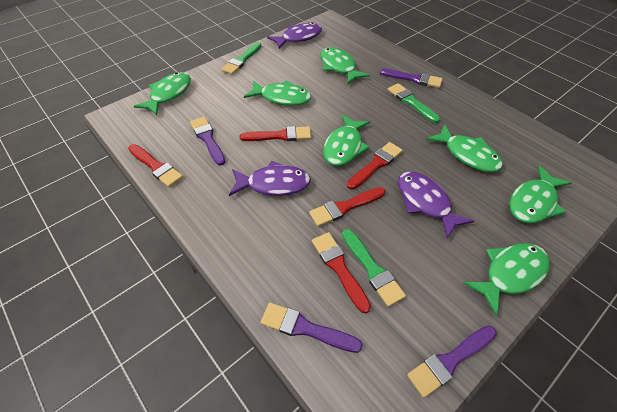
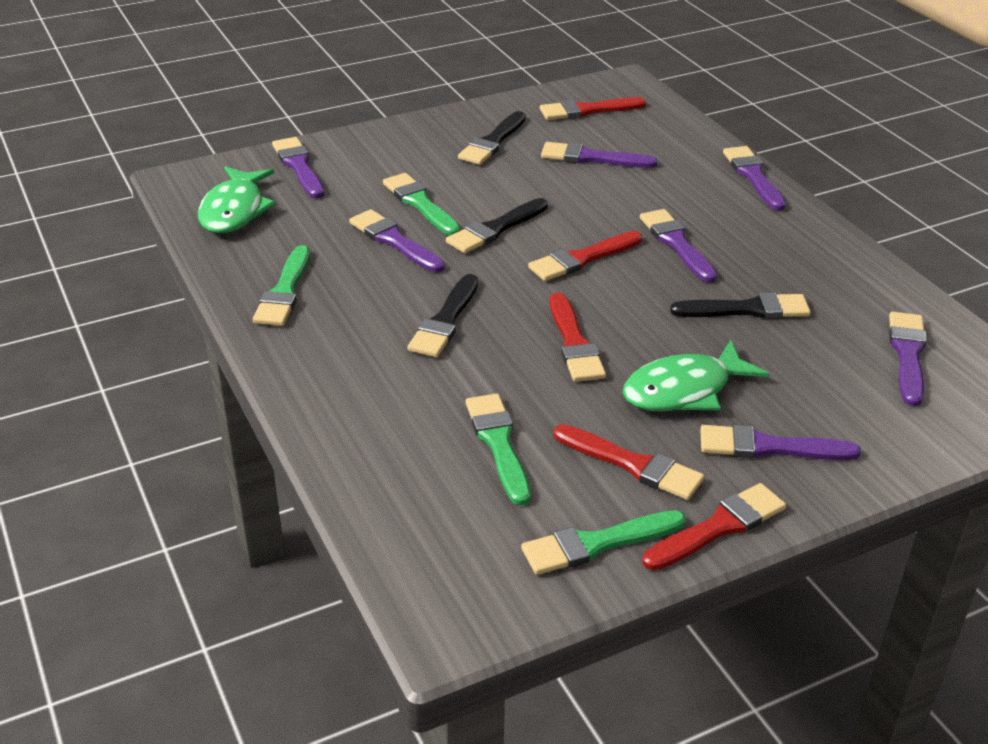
black brush: 0 -> 4
green brush: 3 -> 4
green fish: 7 -> 2
purple brush: 4 -> 7
purple fish: 3 -> 0

